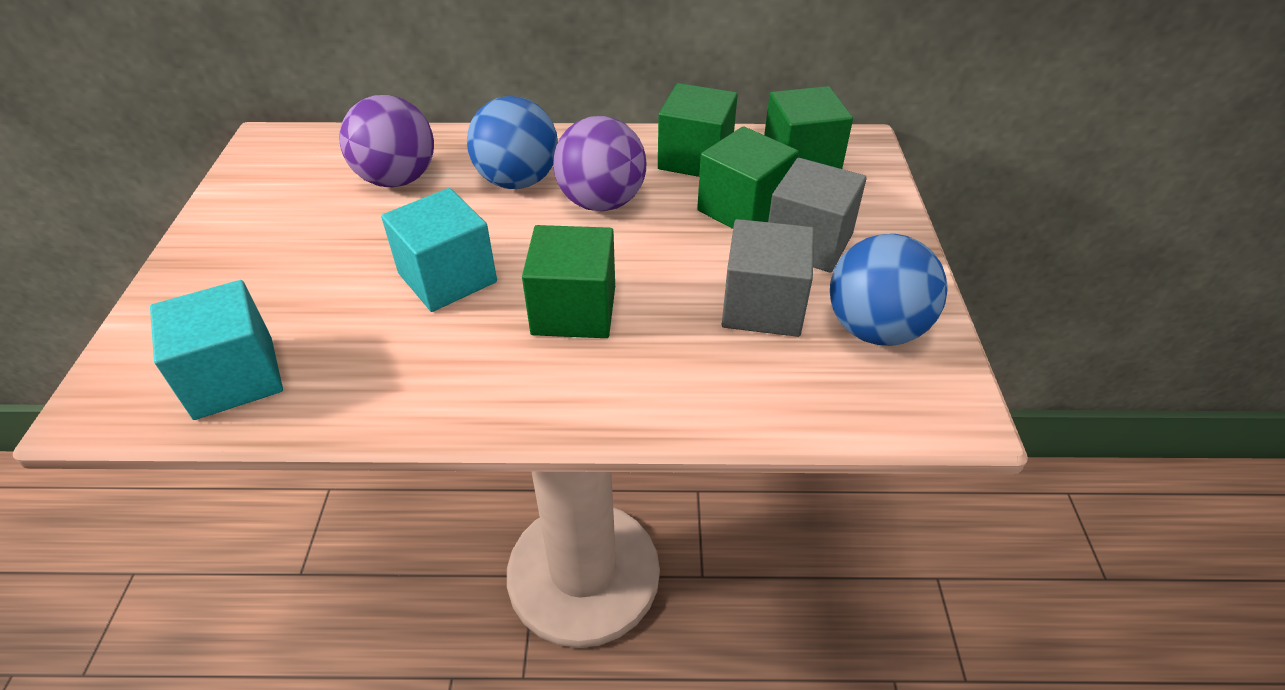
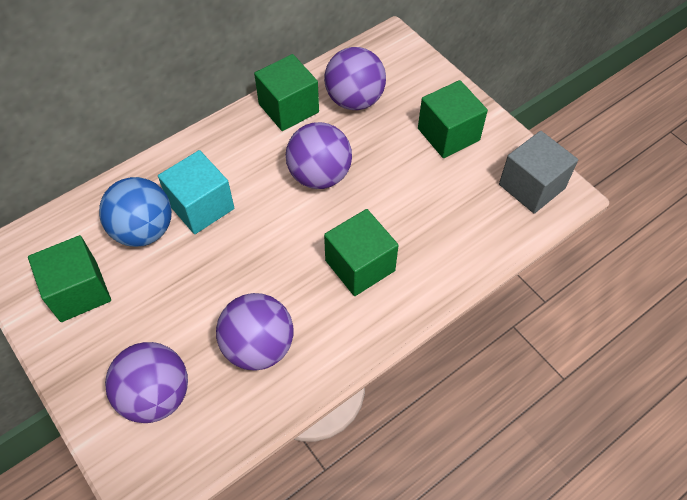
blue ball: 2 -> 1
grey cube: 2 -> 1
purple ball: 2 -> 4
turquoise cube: 2 -> 1

